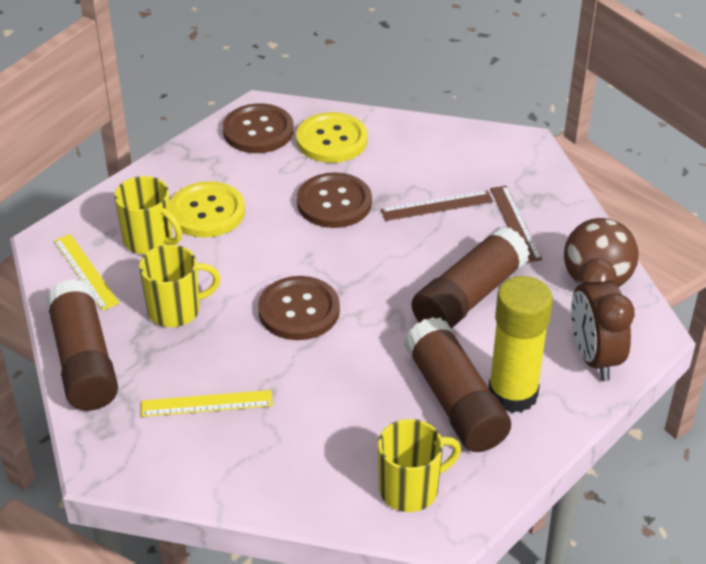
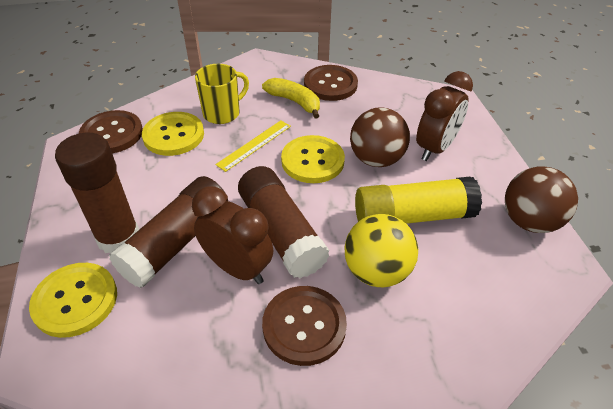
brown ball: 1 -> 2
brown clock: 1 -> 2
brown ruler: 2 -> 0
yellow ball: 0 -> 1
yellow banana: 0 -> 1
yellow button: 2 -> 3
yellow mug: 3 -> 1
yellow ruler: 2 -> 1

